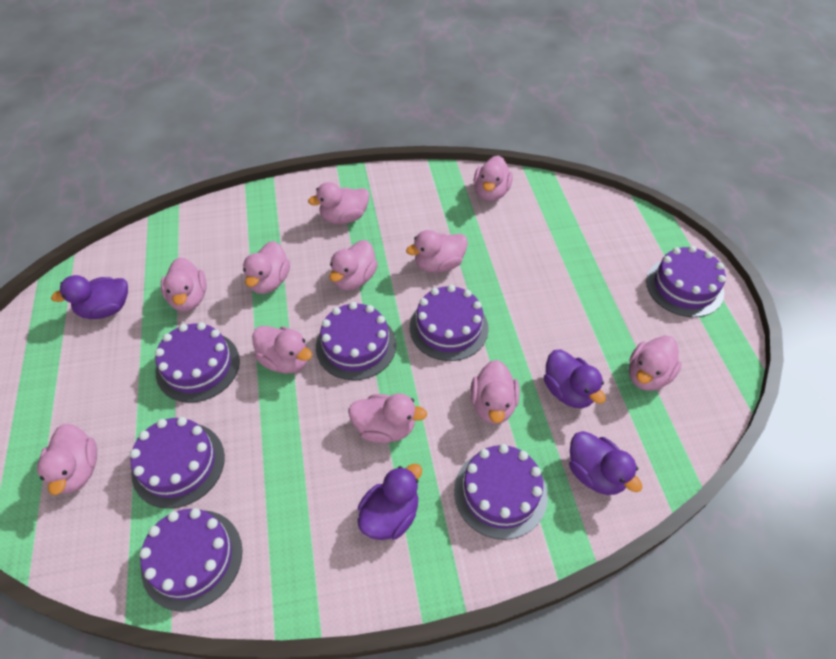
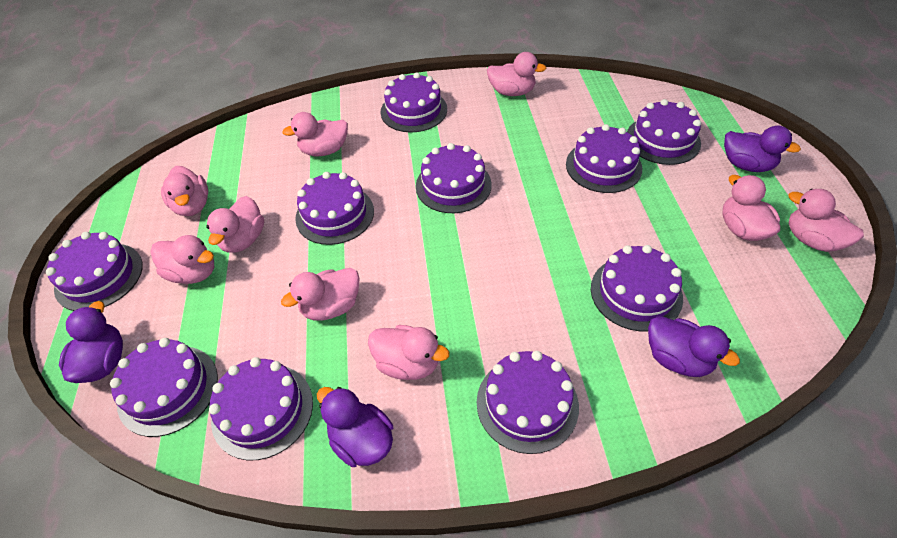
pink duck: 11 -> 9
purple cake: 7 -> 10

